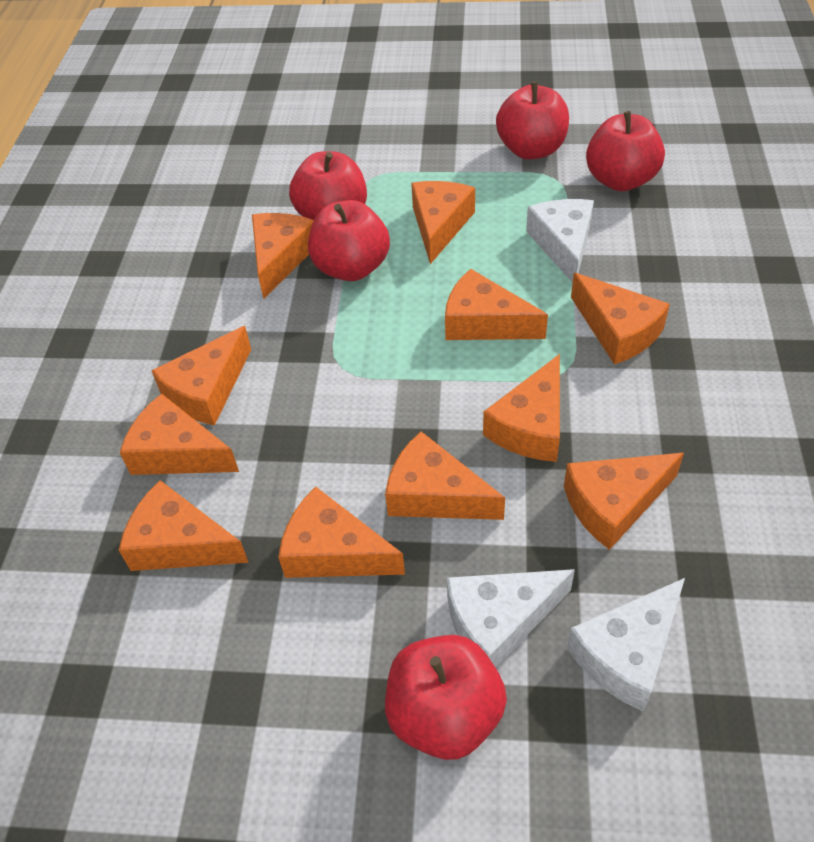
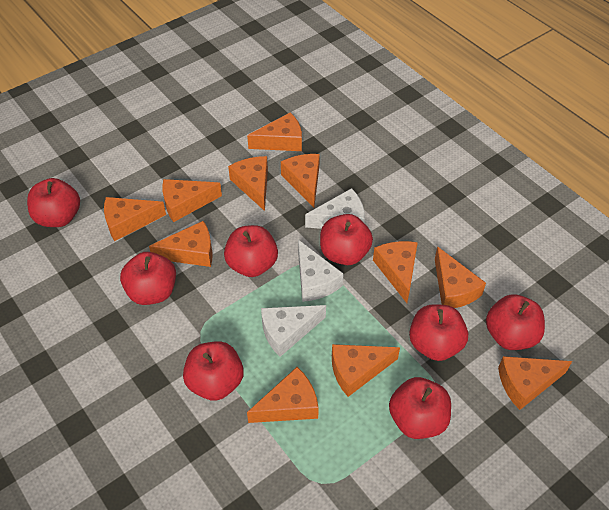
red apple: 5 -> 8

